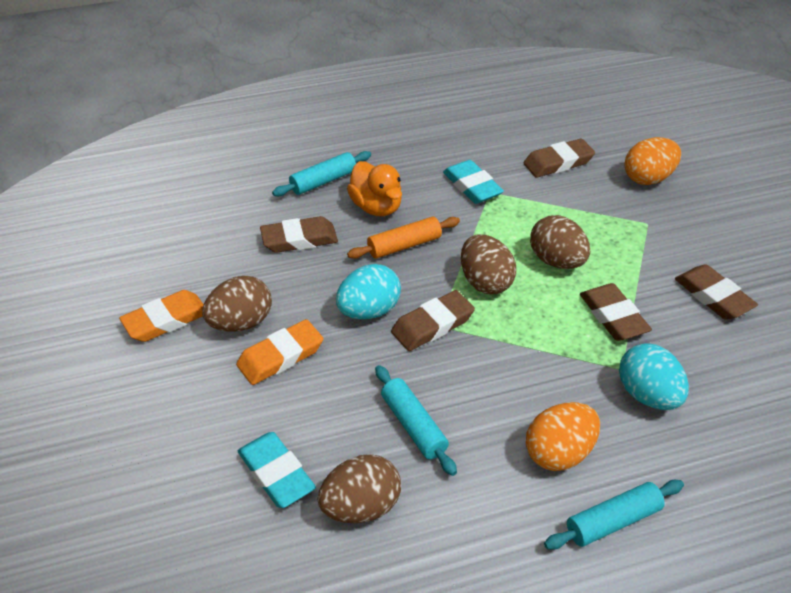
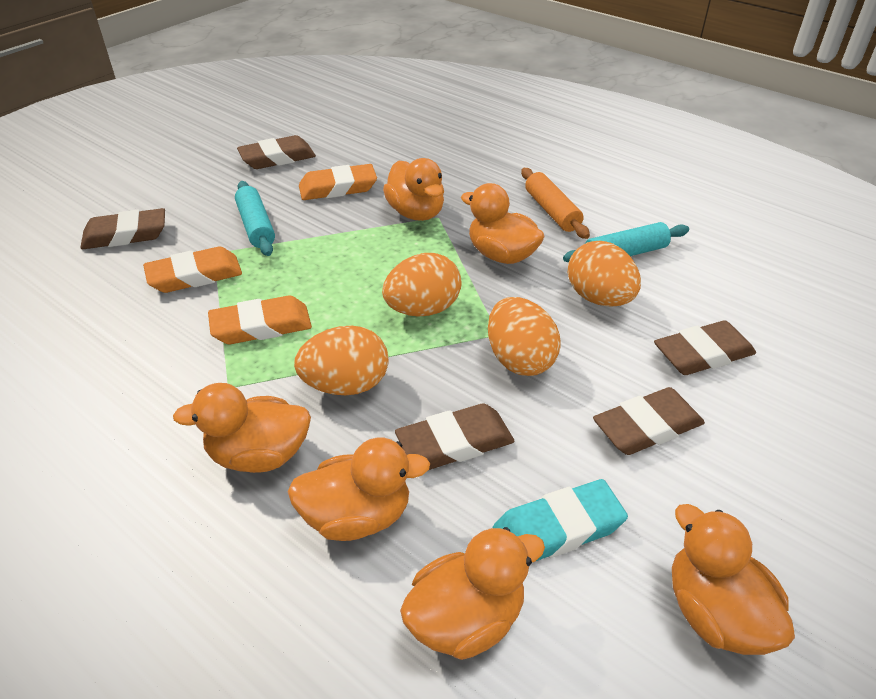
brown egg: 4 -> 0
orange duck: 1 -> 6
orange egg: 2 -> 4
orange eraser: 2 -> 3
turquoise egg: 2 -> 0
turquoise eraser: 2 -> 1
turquoise rolling pin: 3 -> 2

